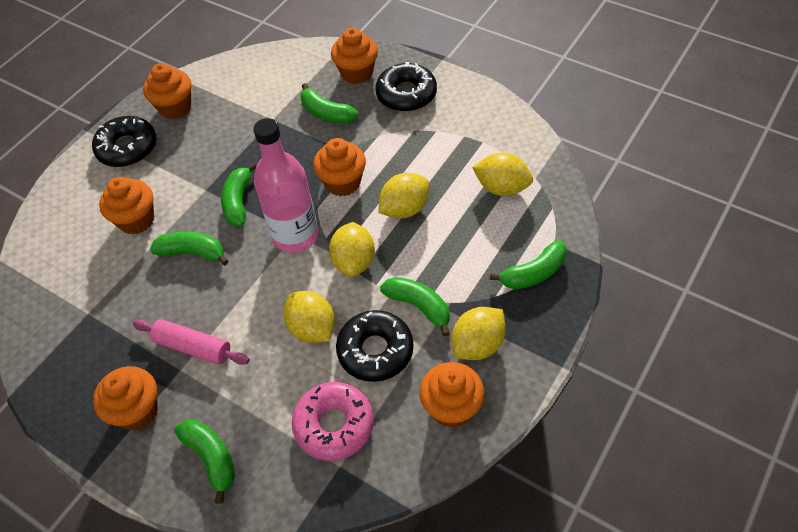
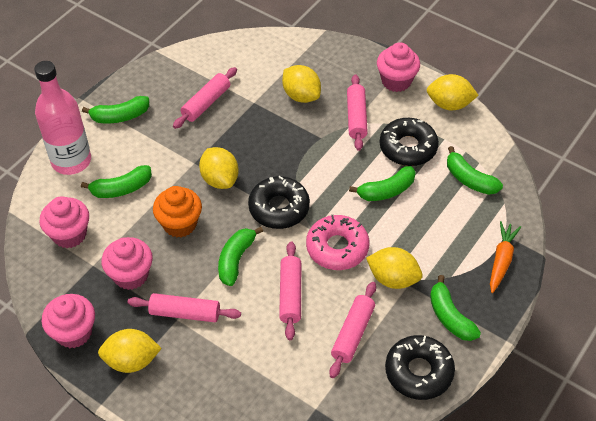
orange carrot: 0 -> 1
orange cupcake: 6 -> 1
pink cupcake: 0 -> 4
pink rolling pin: 1 -> 5

